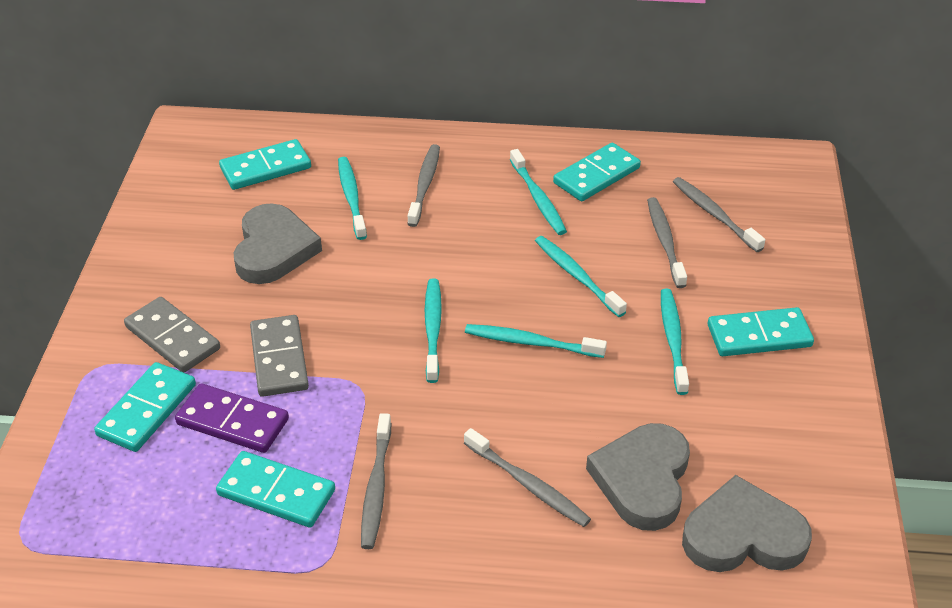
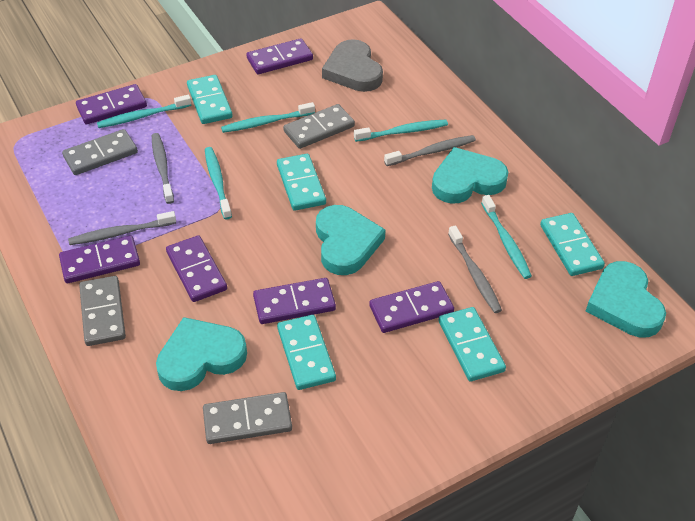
grey domino: 2 -> 4
grey heart: 3 -> 1
grey toothbrush: 5 -> 4
purple domino: 1 -> 6
turquoise heart: 0 -> 4
turquoise toothbrush: 6 -> 5

